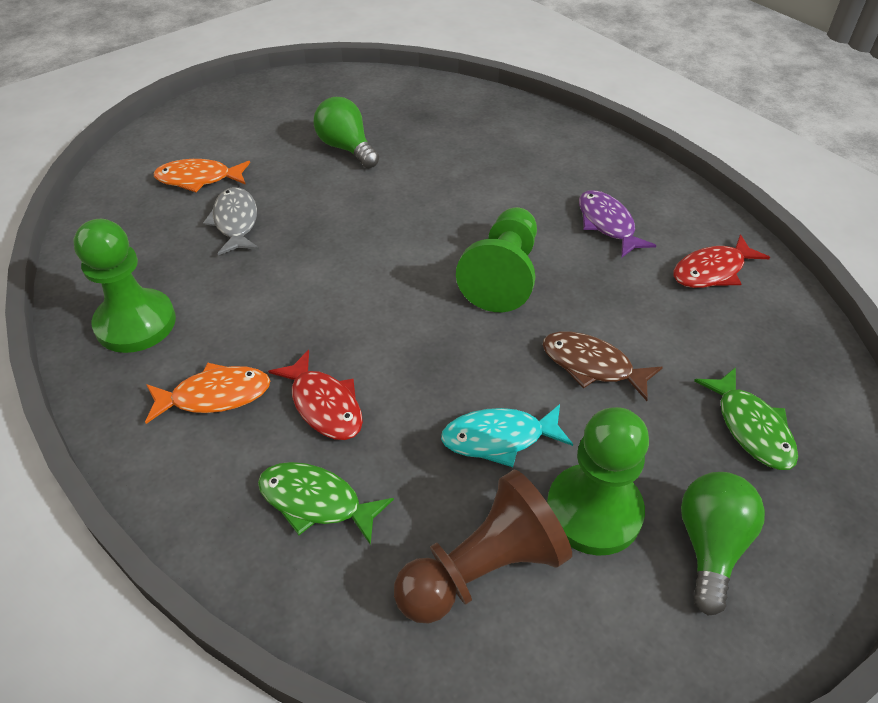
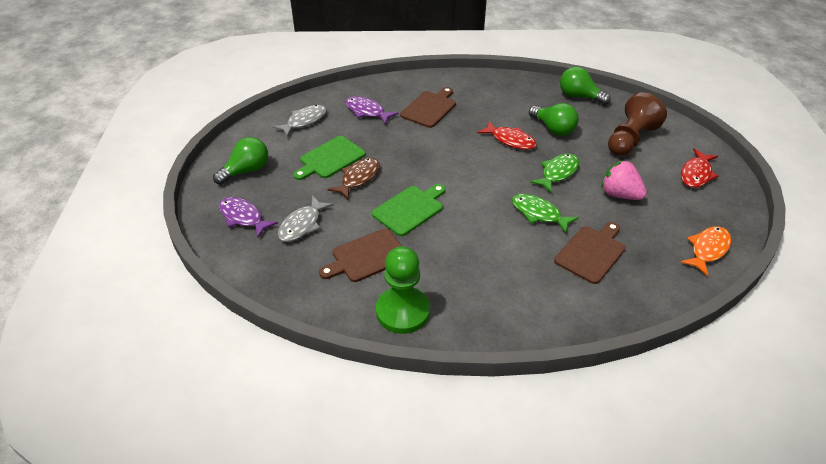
brown cutting board: 0 -> 3
green cutting board: 0 -> 2
green light bulb: 2 -> 3
green pawn: 3 -> 1
grey fish: 1 -> 2
orange fish: 2 -> 1
pink strawberry: 0 -> 1
purple fish: 1 -> 2
turquoise fish: 1 -> 0

